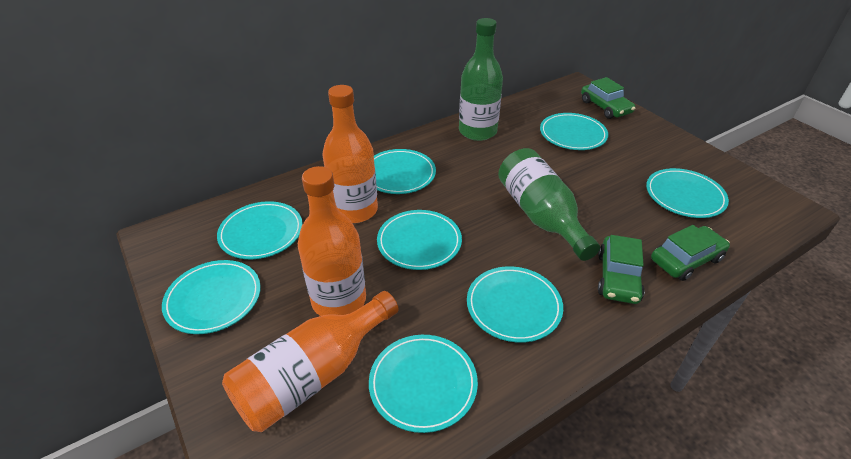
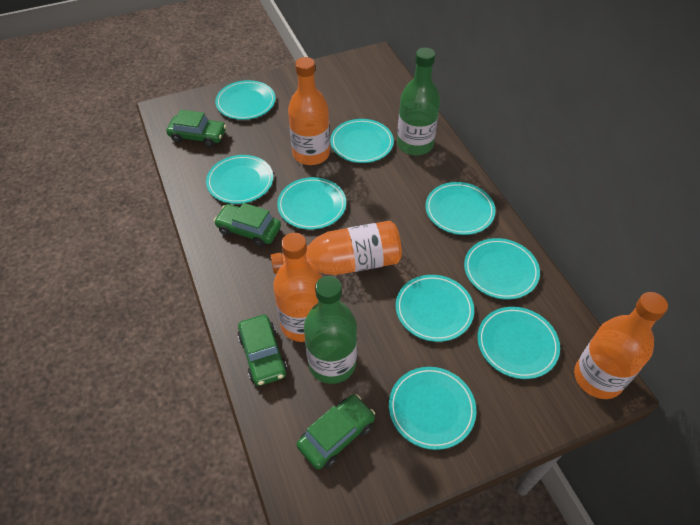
green car: 3 -> 4
orange bottle: 3 -> 4
turquoise plate: 8 -> 9

